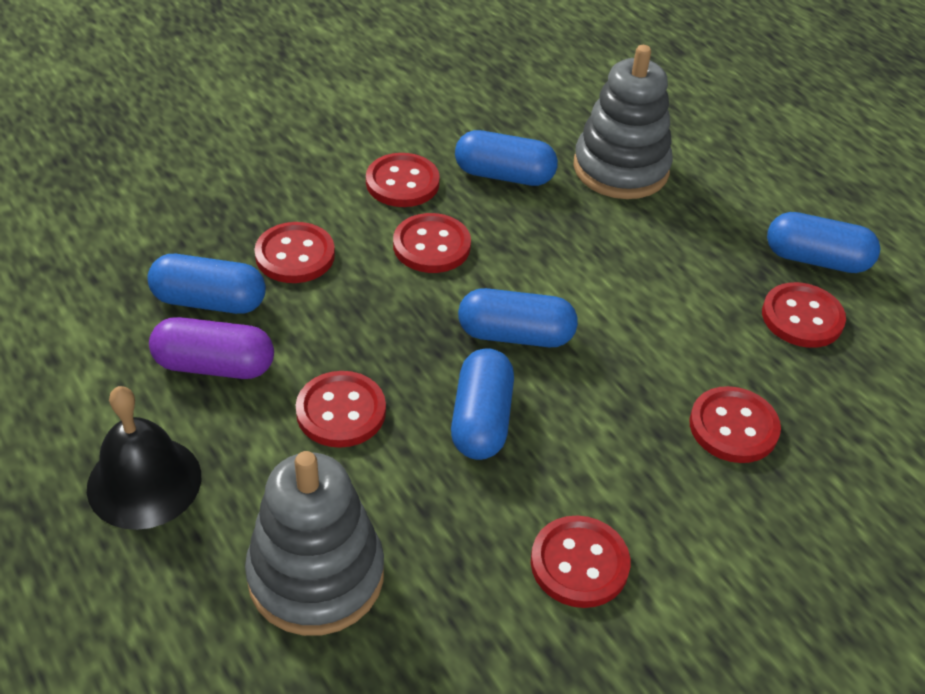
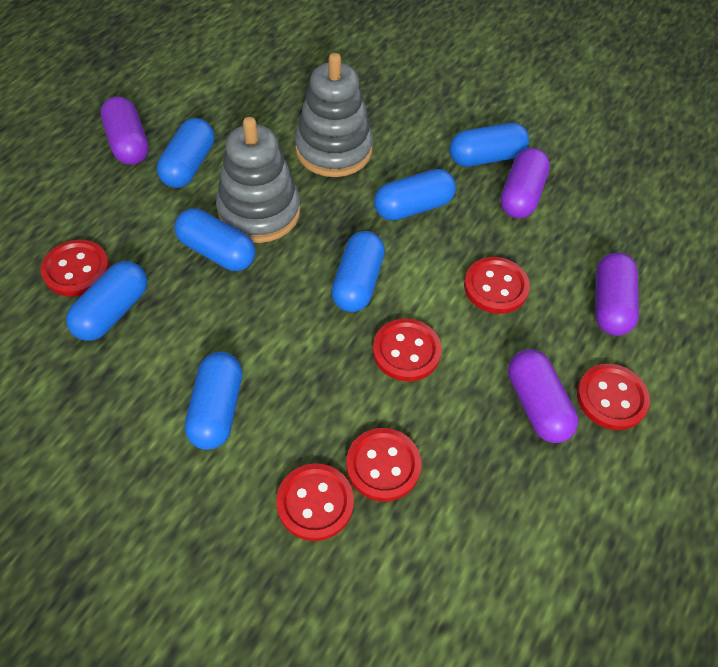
black bell: 1 -> 0
blue capsule: 5 -> 7
purple capsule: 1 -> 4
red button: 7 -> 6

